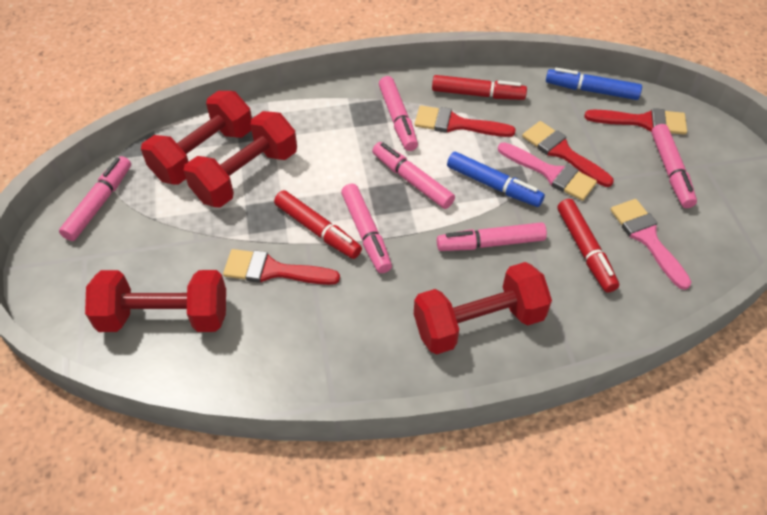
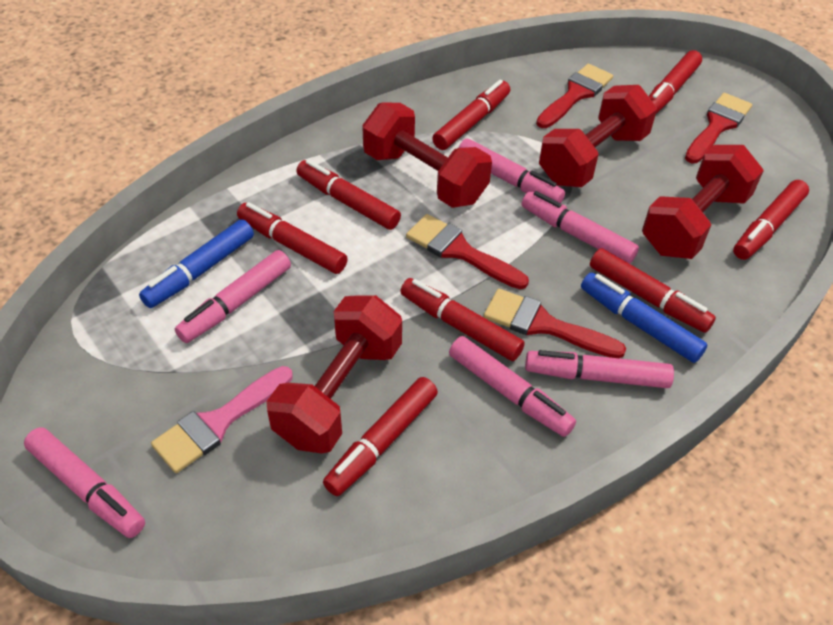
pink brush: 2 -> 1
red marker: 3 -> 8

